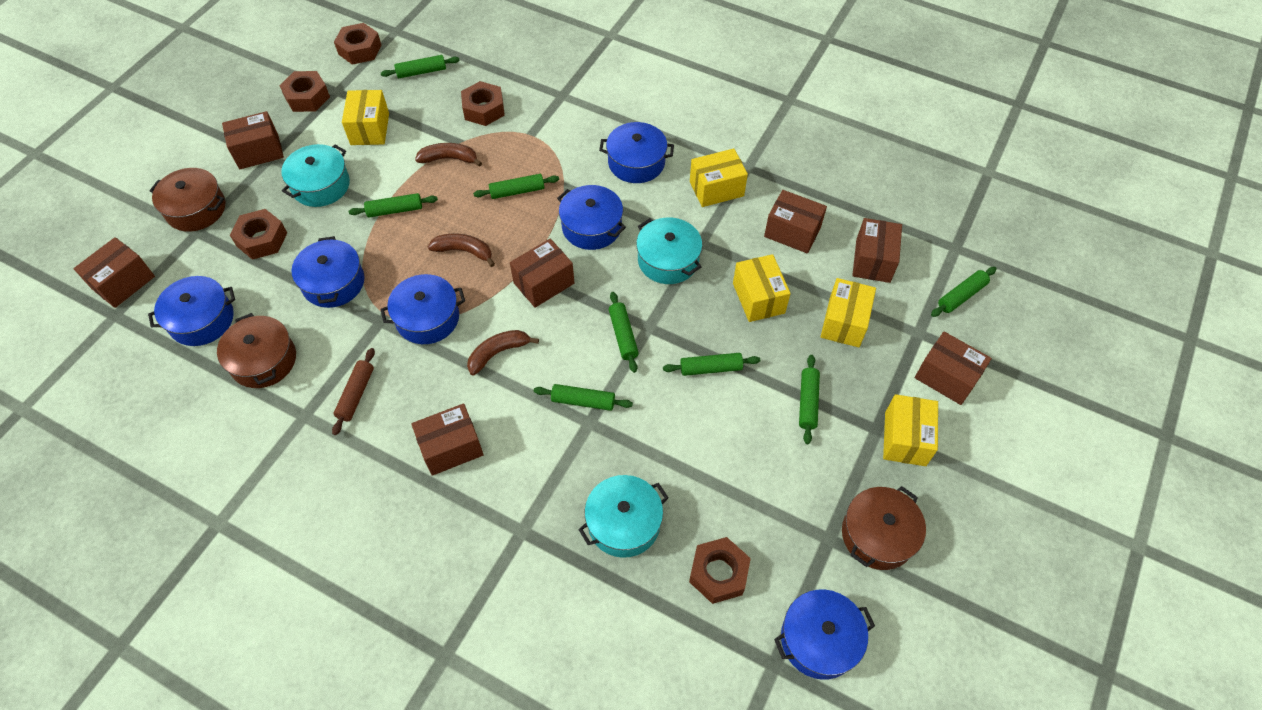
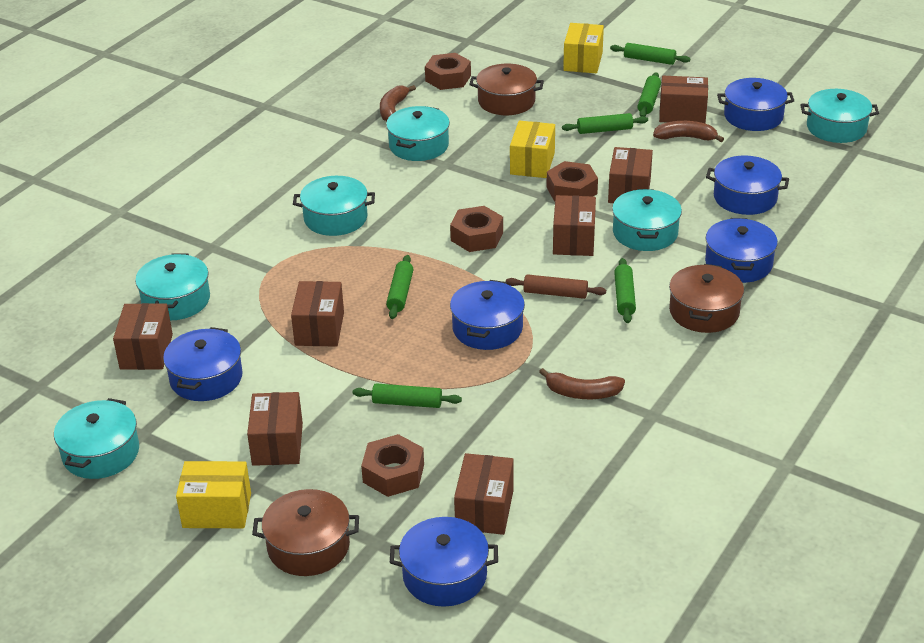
brown nut: 5 -> 4
green rolling pin: 8 -> 6
turquoise pot: 3 -> 6
yellow box: 5 -> 3

